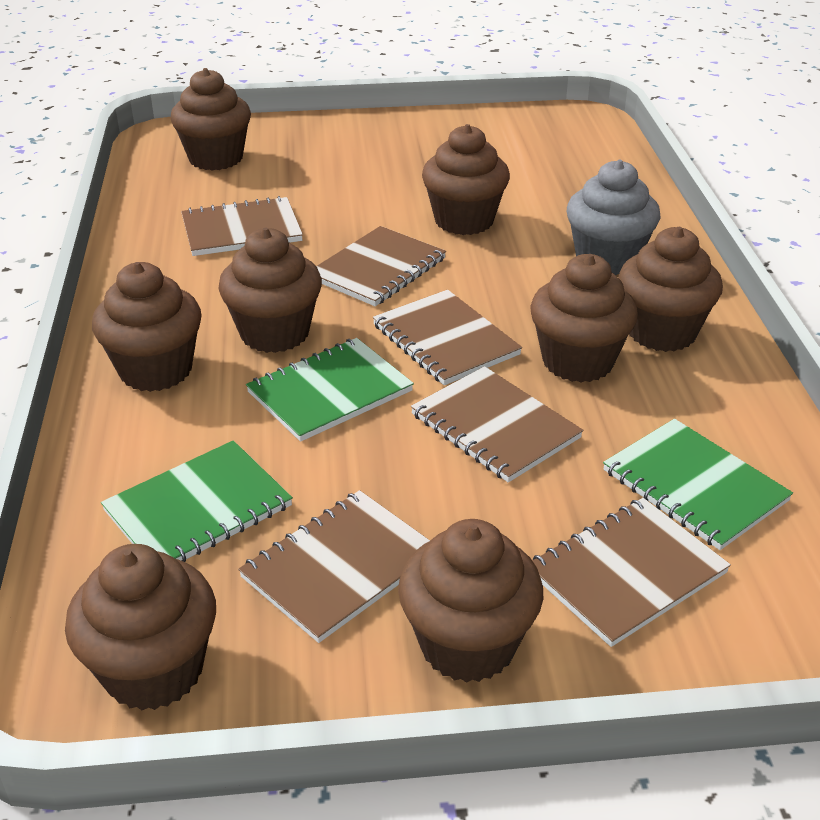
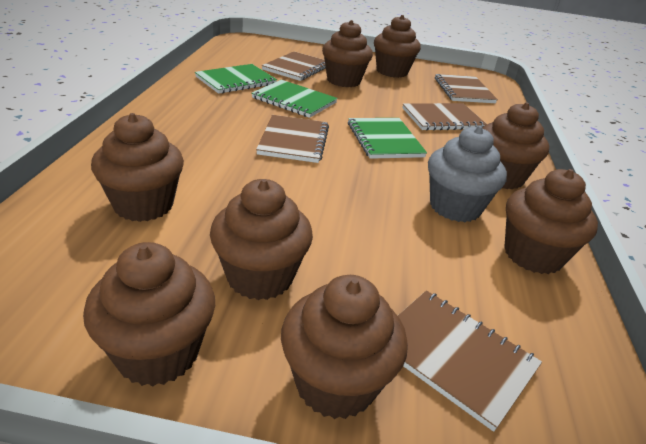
brown notebook: 6 -> 5

